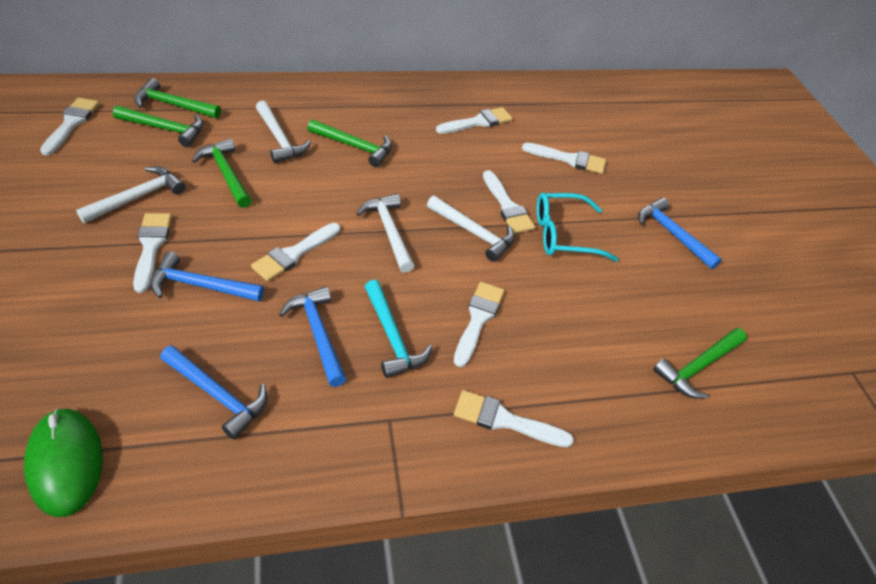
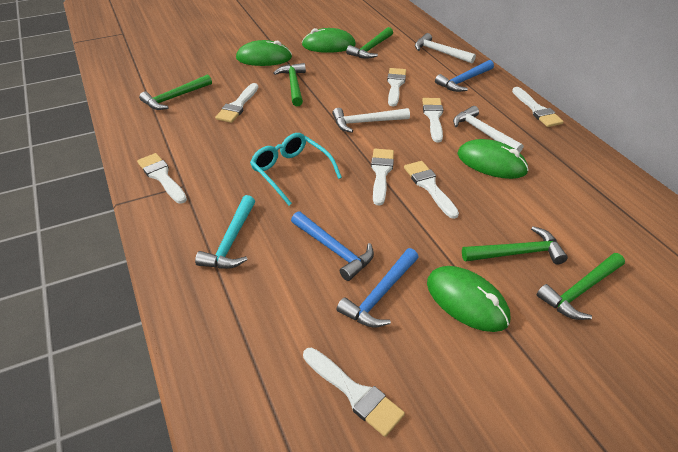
blue hammer: 4 -> 3
green mouse: 1 -> 4
white hammer: 4 -> 3

